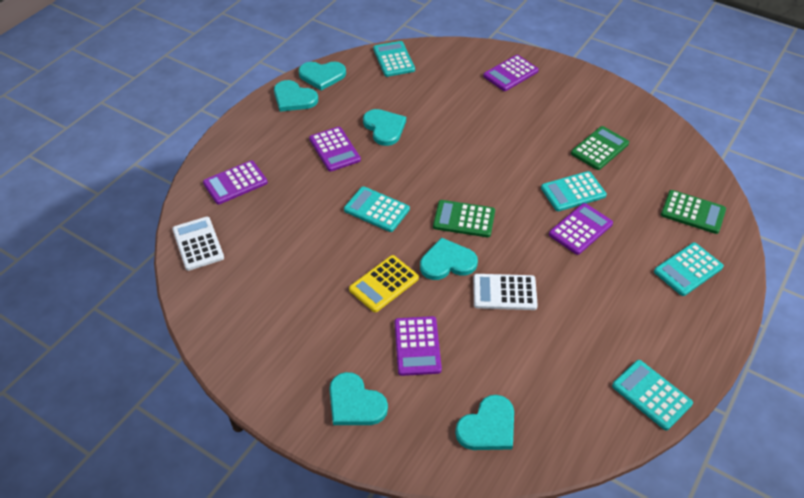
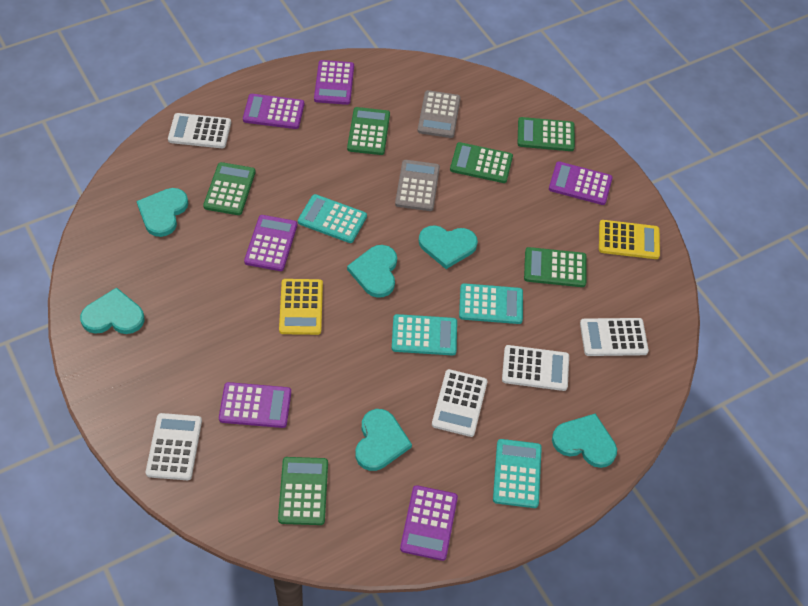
green calculator: 3 -> 6
grey calculator: 0 -> 2
purple calculator: 5 -> 6
turquoise calculator: 5 -> 4
white calculator: 2 -> 5
yellow calculator: 1 -> 2

